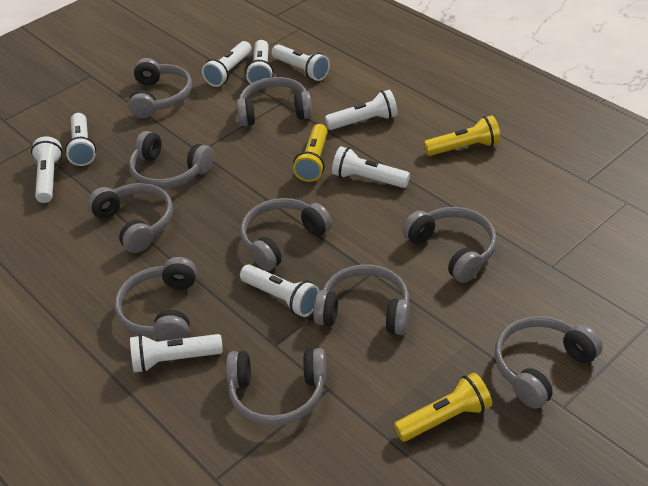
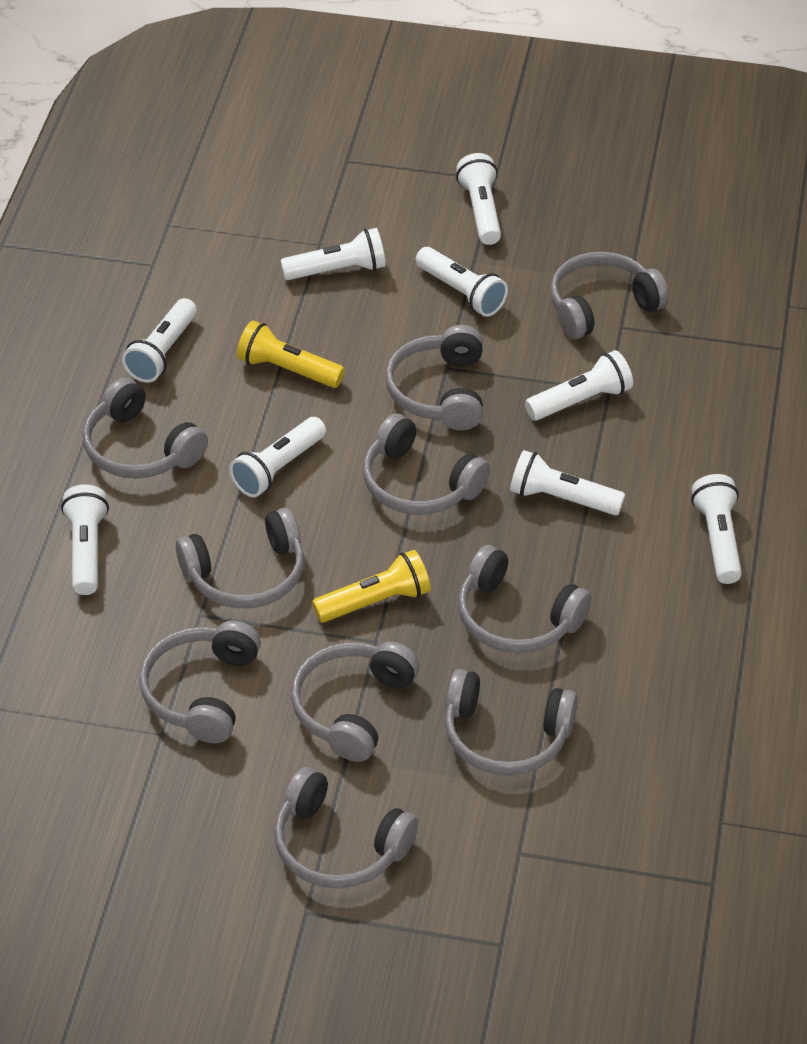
yellow flashlight: 3 -> 2

